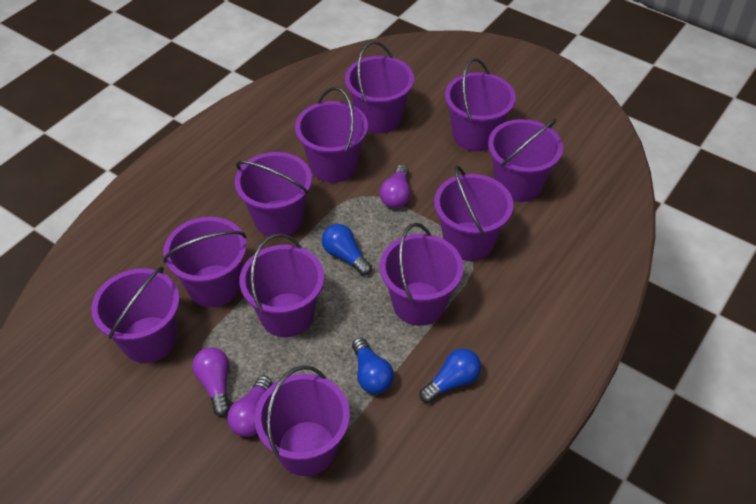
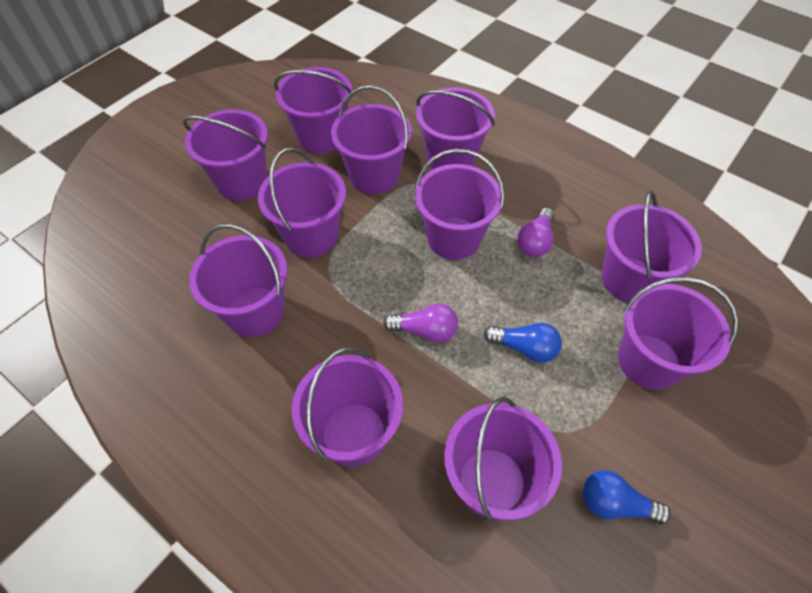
blue light bulb: 3 -> 2
purple light bulb: 3 -> 2

